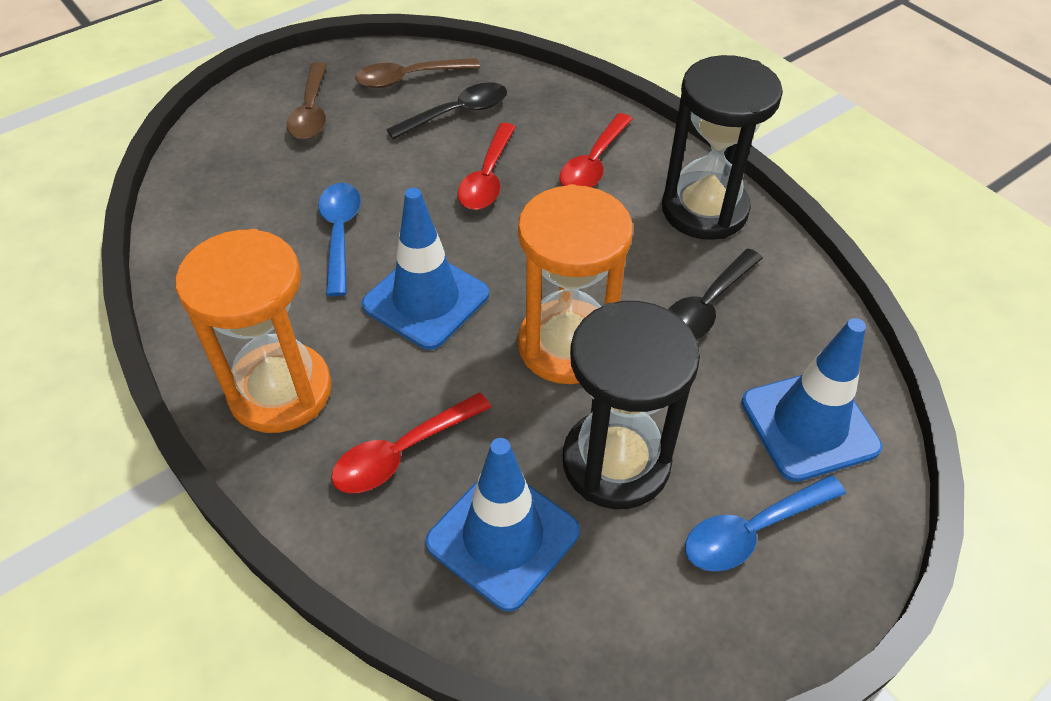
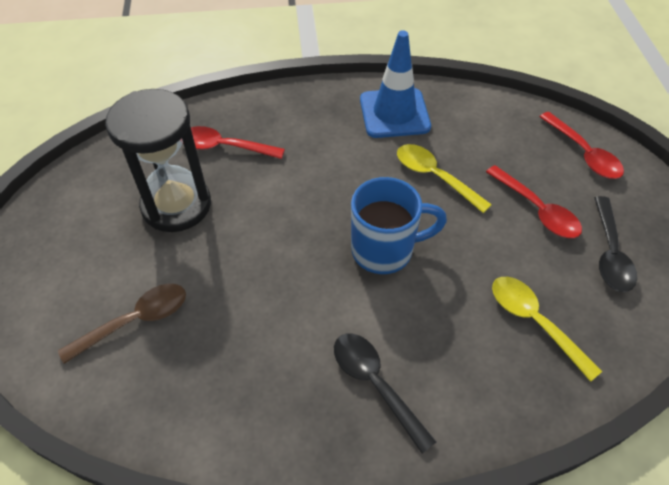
black hourglass: 2 -> 1
blue mug: 0 -> 1
blue spoon: 2 -> 0
blue traffic cone: 3 -> 1
brown spoon: 2 -> 1
orange hourglass: 2 -> 0
yellow spoon: 0 -> 2

